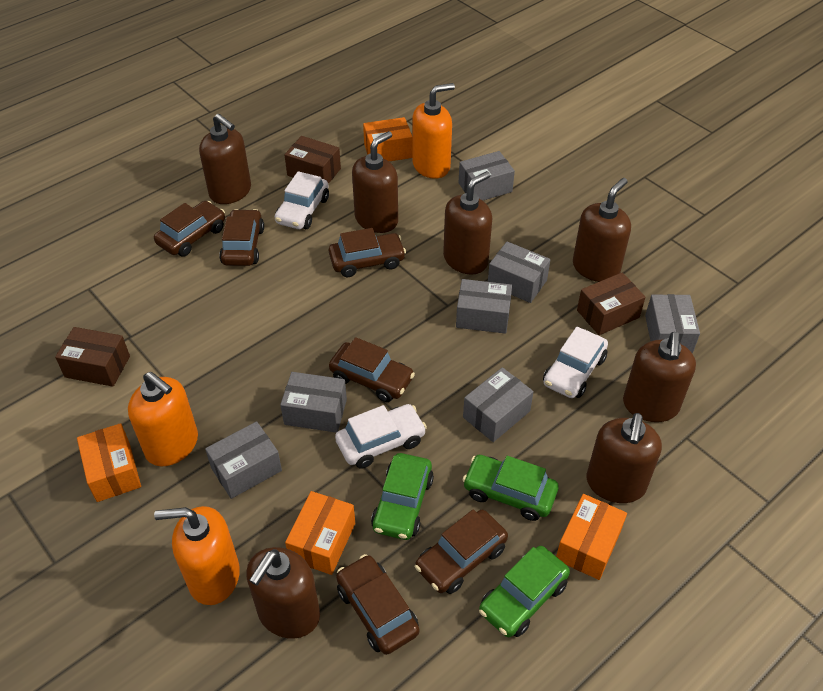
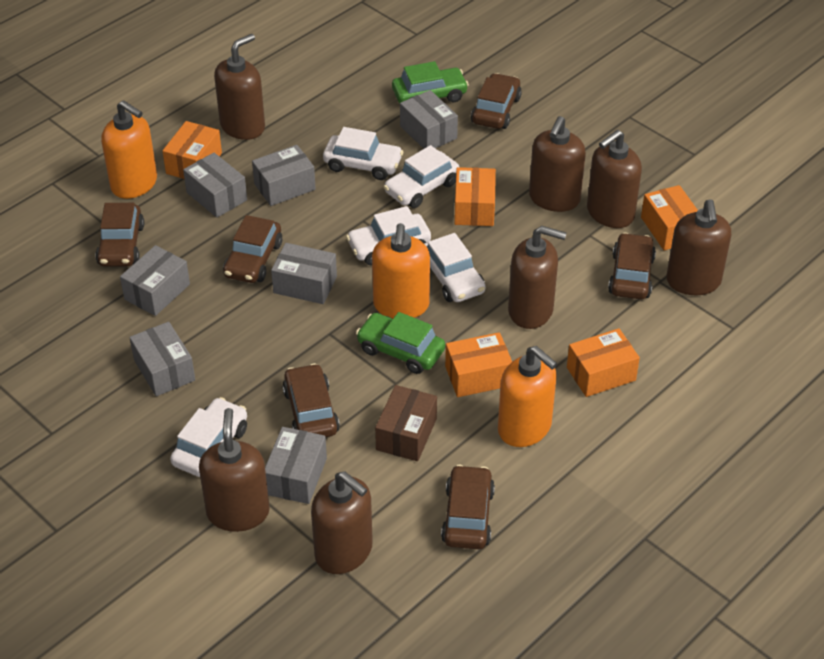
brown box: 3 -> 1
green car: 3 -> 2
orange box: 4 -> 5
white car: 3 -> 5

